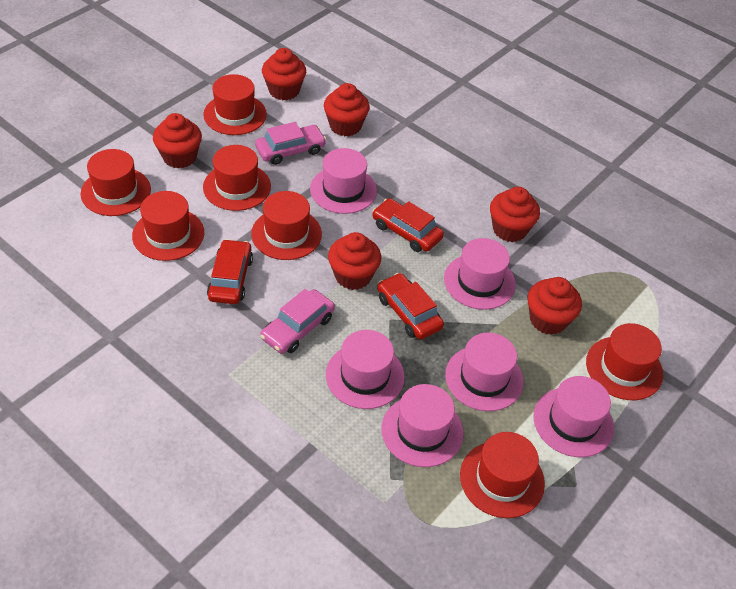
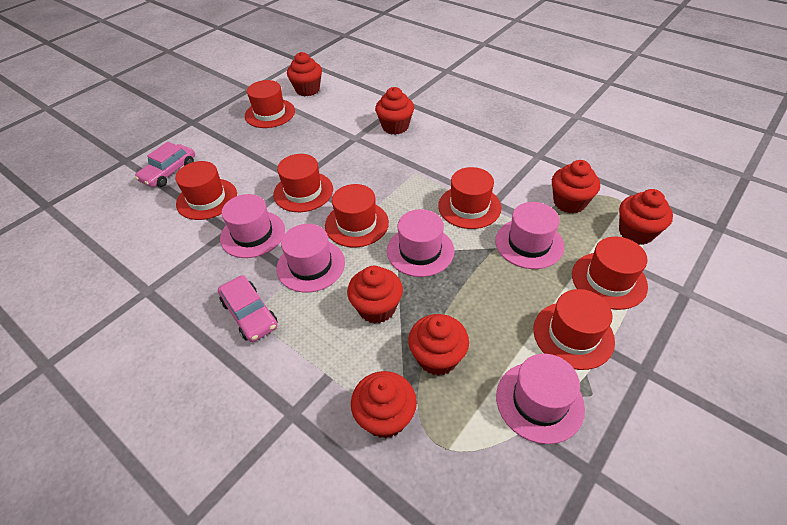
pink hat: 6 -> 5
red car: 3 -> 0
red cupcake: 6 -> 7

